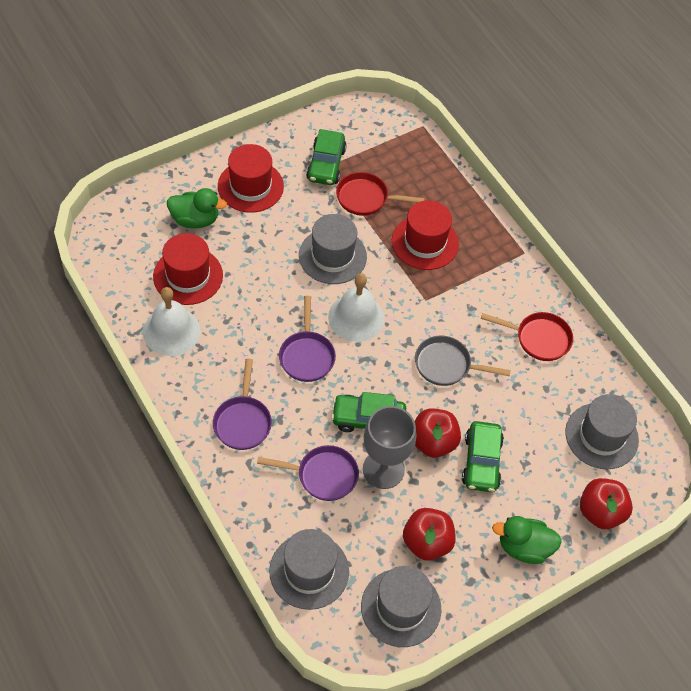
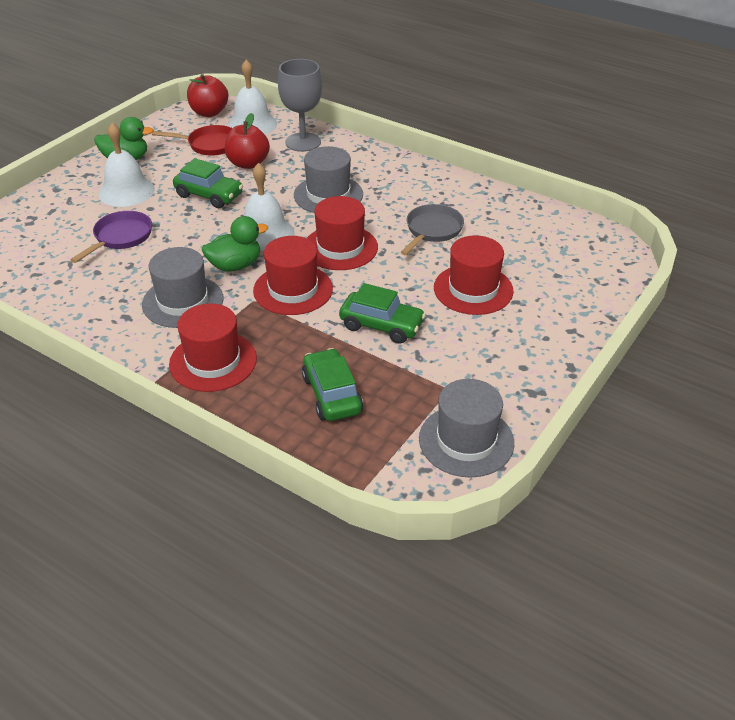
grey hat: 4 -> 3
purple pan: 3 -> 1
red apple: 3 -> 2
red hat: 3 -> 4
red pan: 2 -> 1
white bell: 2 -> 3

